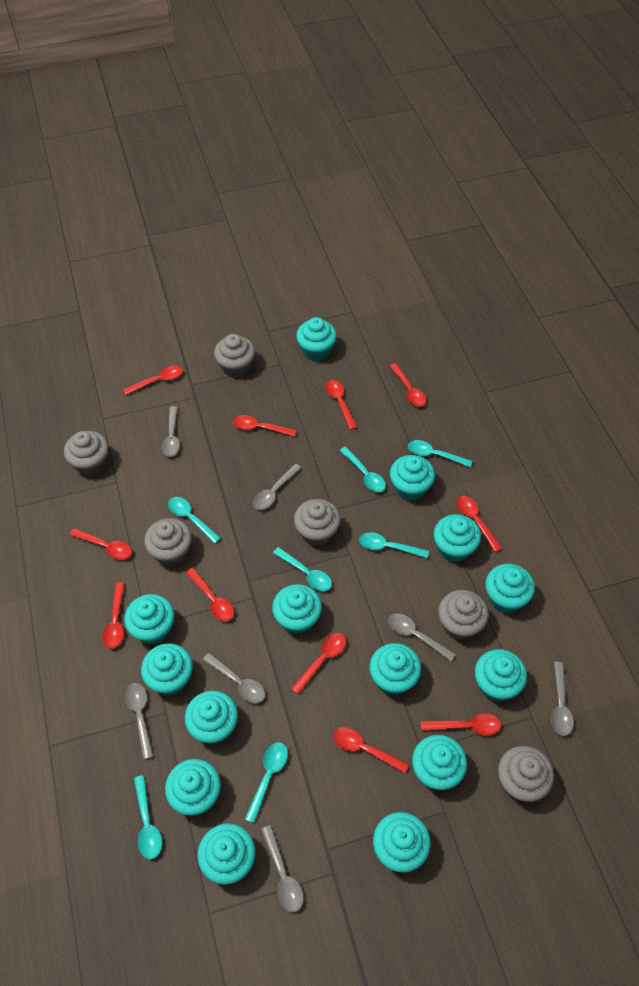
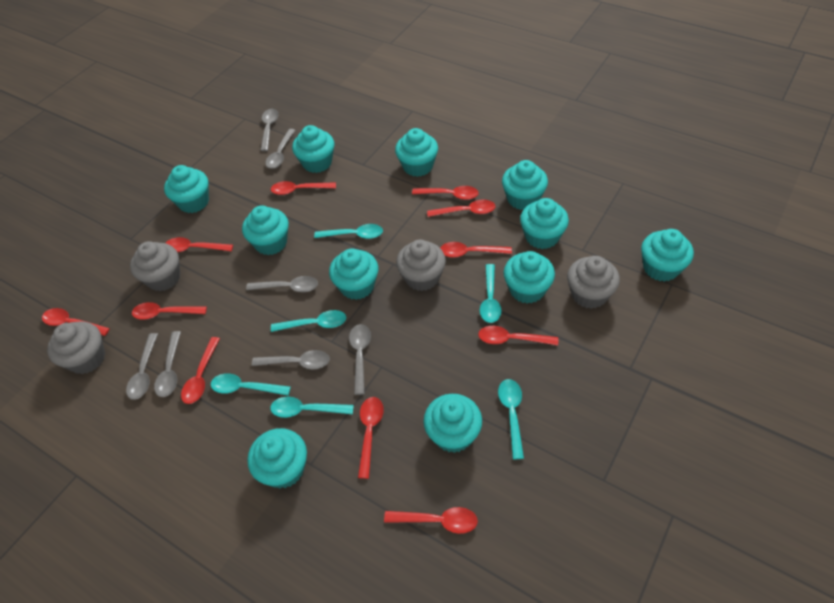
grey cupcake: 6 -> 4
turquoise cupcake: 14 -> 11
turquoise spoon: 7 -> 6

